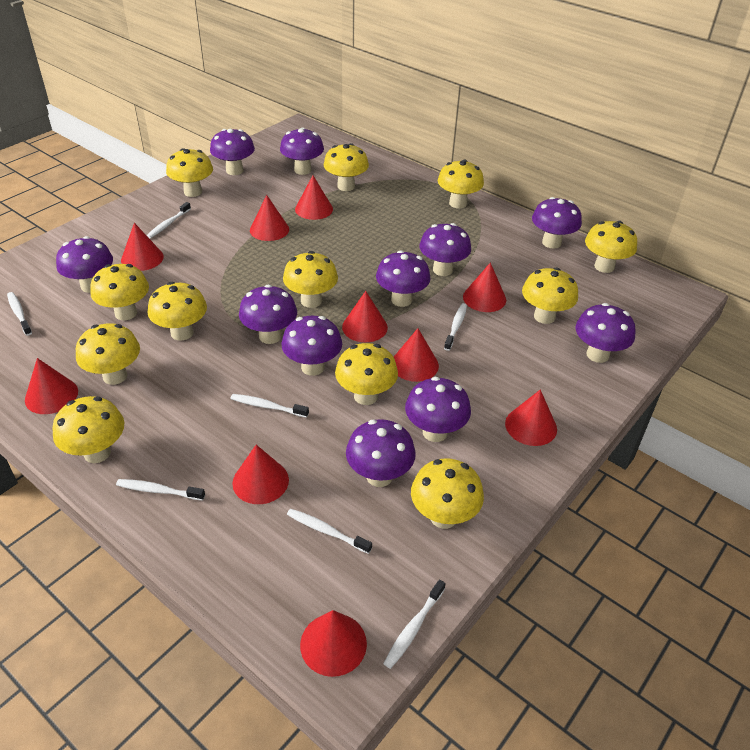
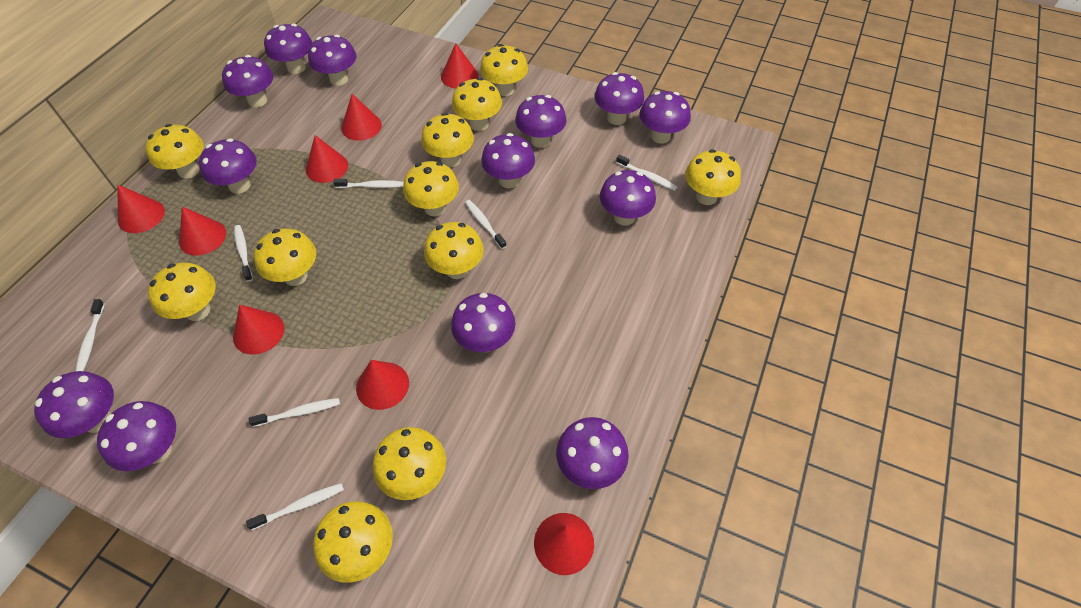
purple mushroom: 11 -> 13
red cone: 10 -> 8
yellow mushroom: 12 -> 11

